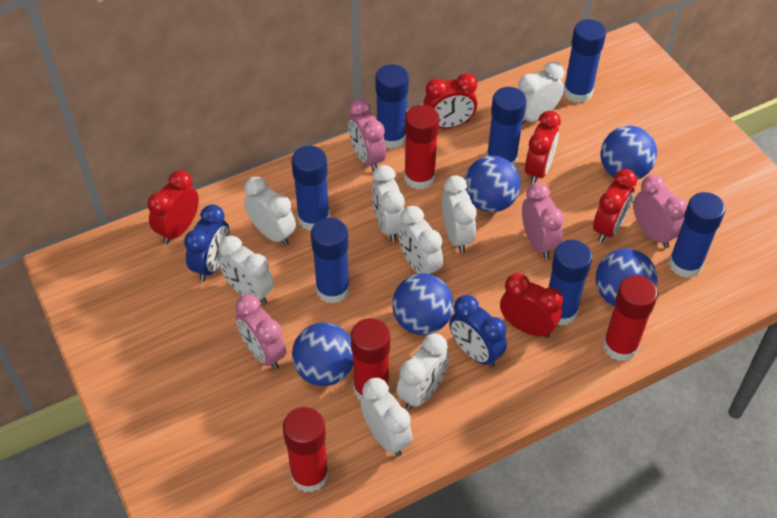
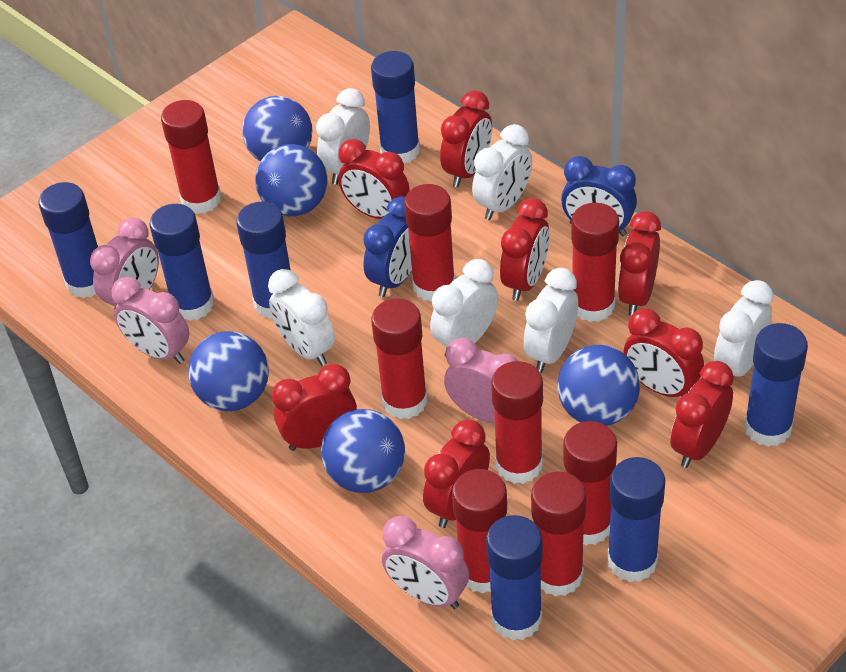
red clock: 5 -> 8
red glue stick: 4 -> 8
white clock: 8 -> 6

